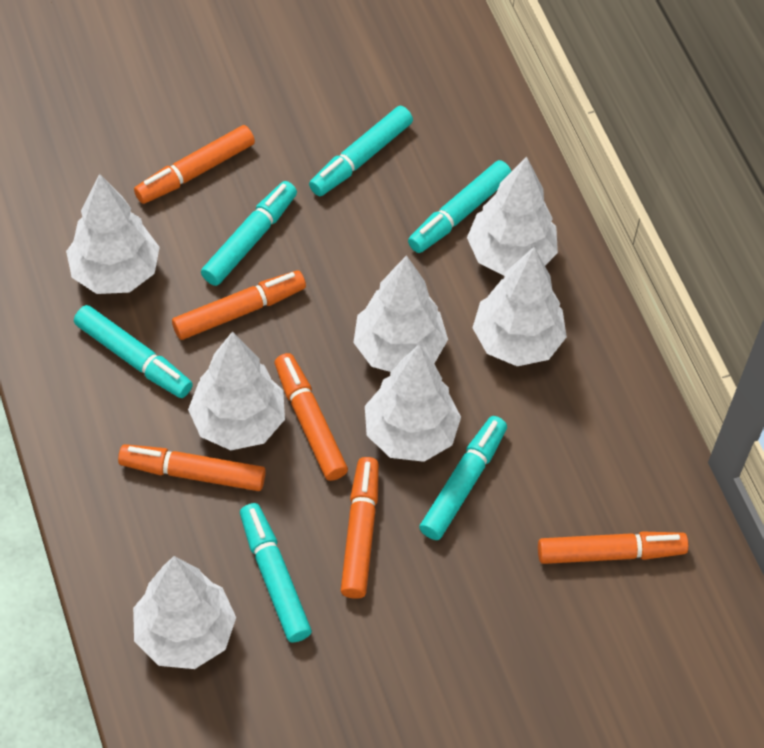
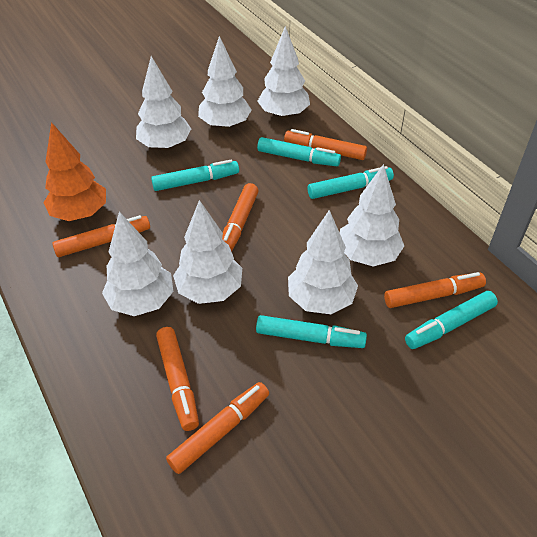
orange tree: 0 -> 1
turquoise marker: 6 -> 5

